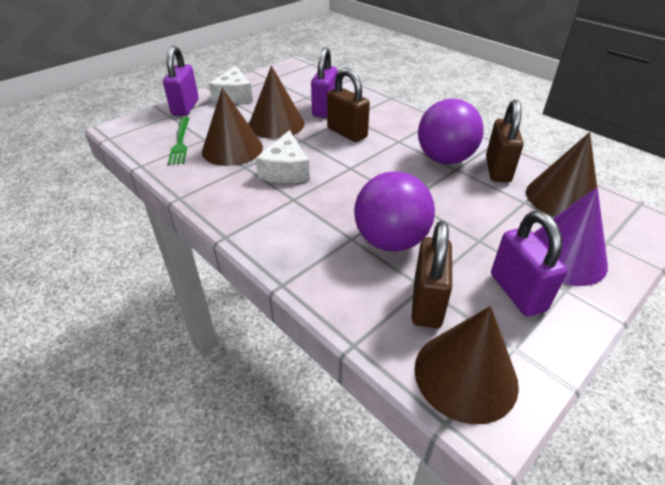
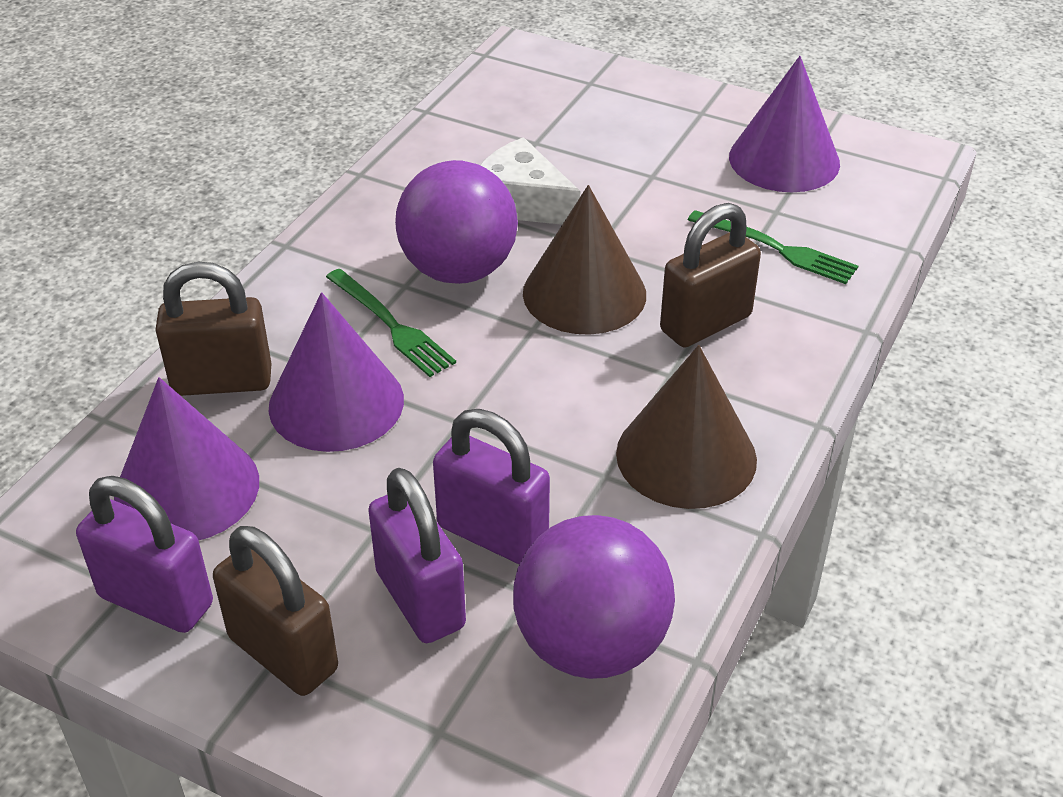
brown cone: 4 -> 2
green fork: 1 -> 2
purple cone: 1 -> 3
white cheese: 2 -> 1

